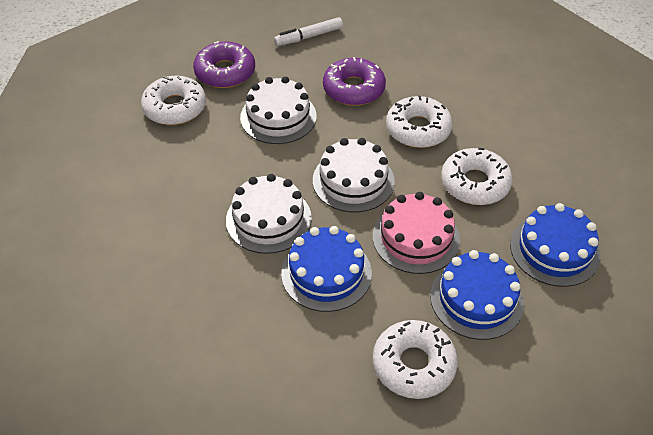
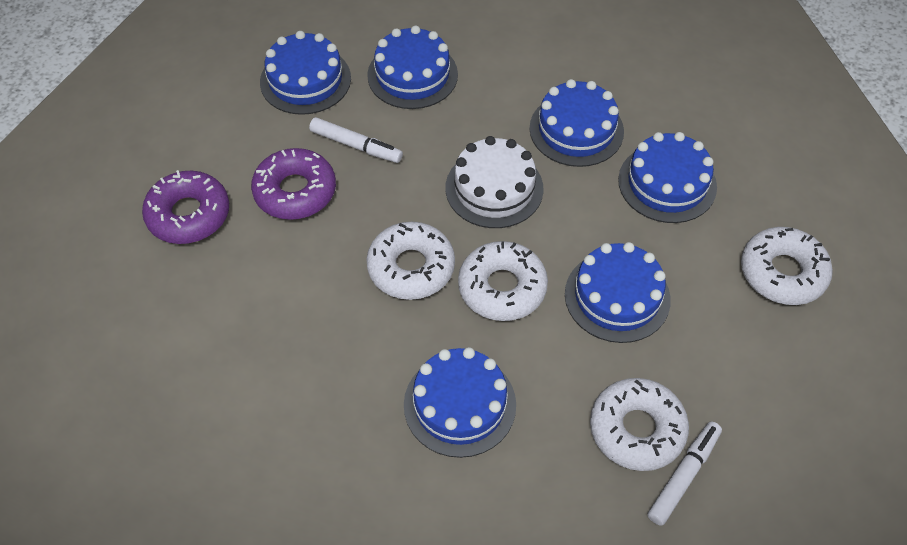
blue cake: 3 -> 6
pink cake: 1 -> 0
white cake: 3 -> 1
white marker: 1 -> 2

